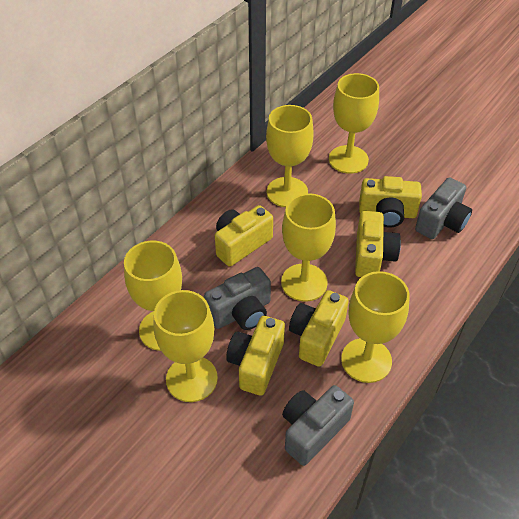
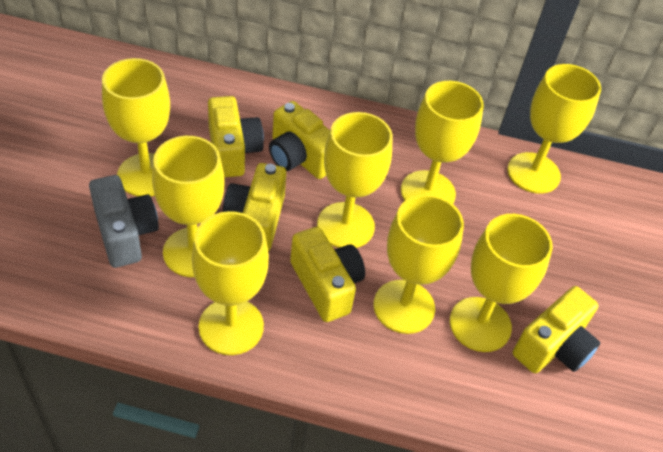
grey camera: 3 -> 1
yellow goblet: 6 -> 8

